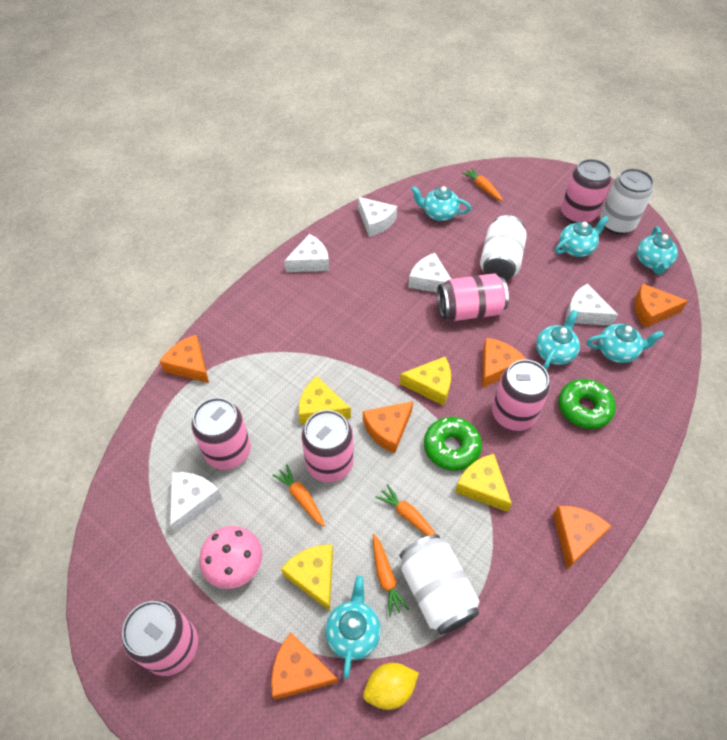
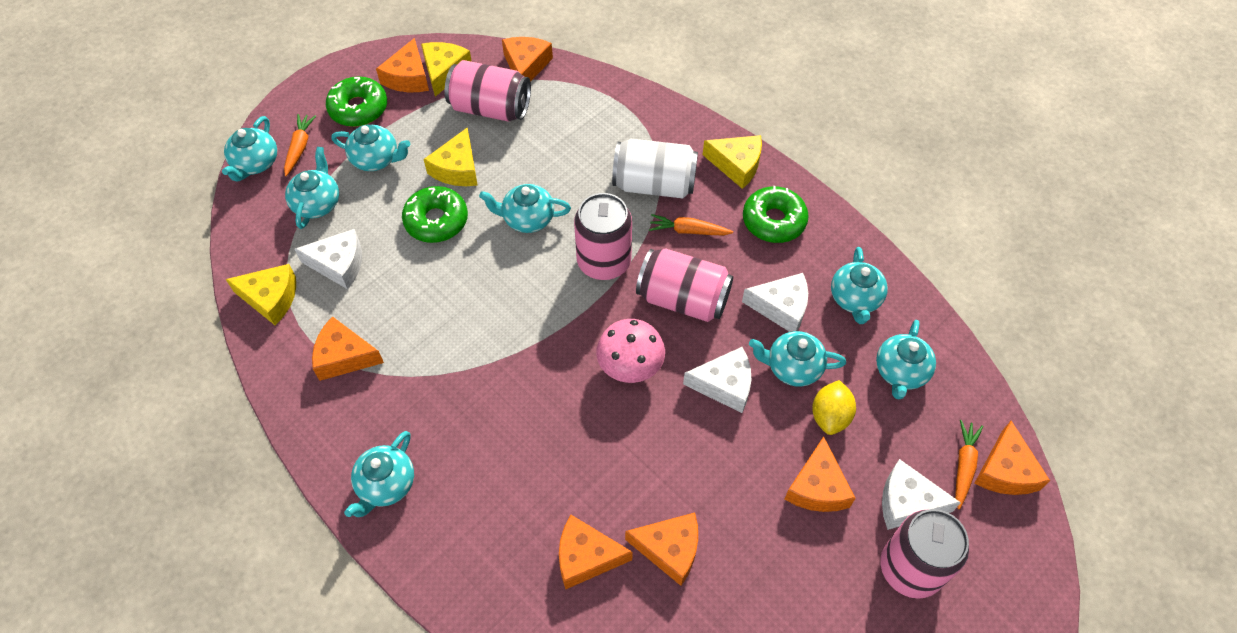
green donut: 2 -> 3
orange carrot: 4 -> 3
orange cheese: 6 -> 7
pink can: 6 -> 4
turquoise teapot: 6 -> 8
white can: 3 -> 1
white cheese: 5 -> 4

